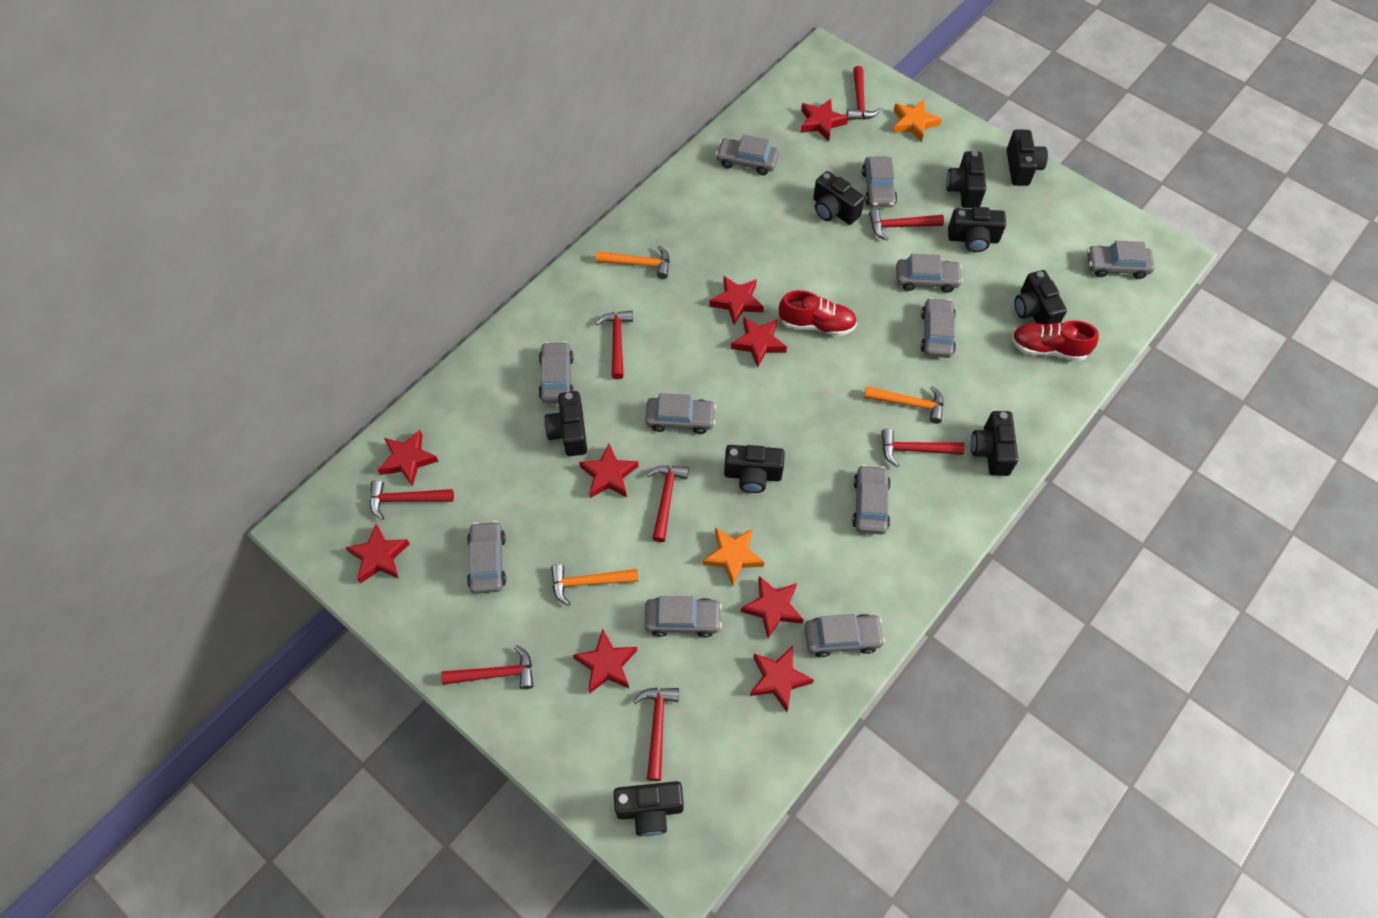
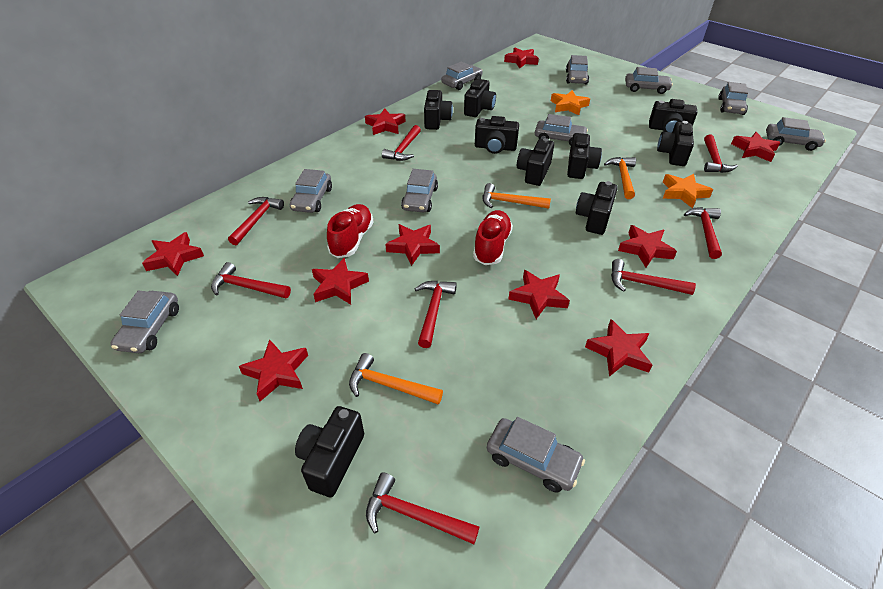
grey car: 11 -> 10
red star: 9 -> 10

